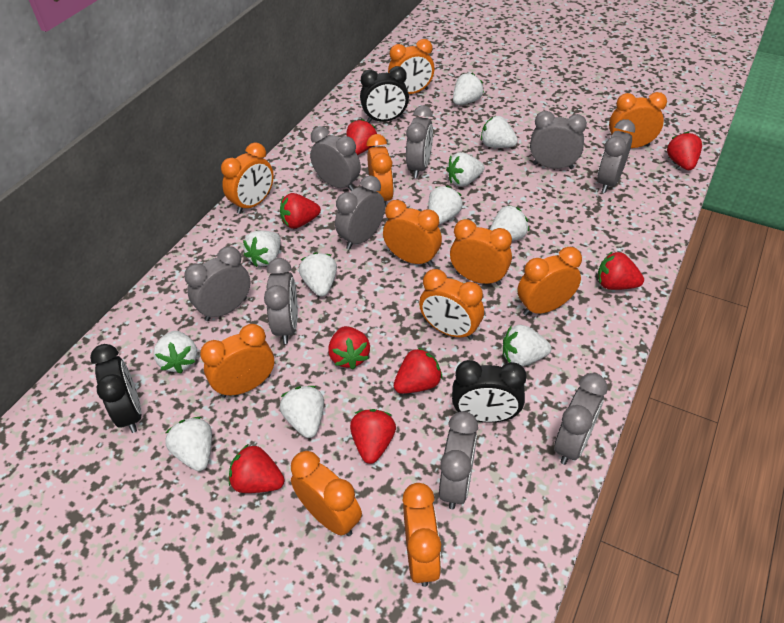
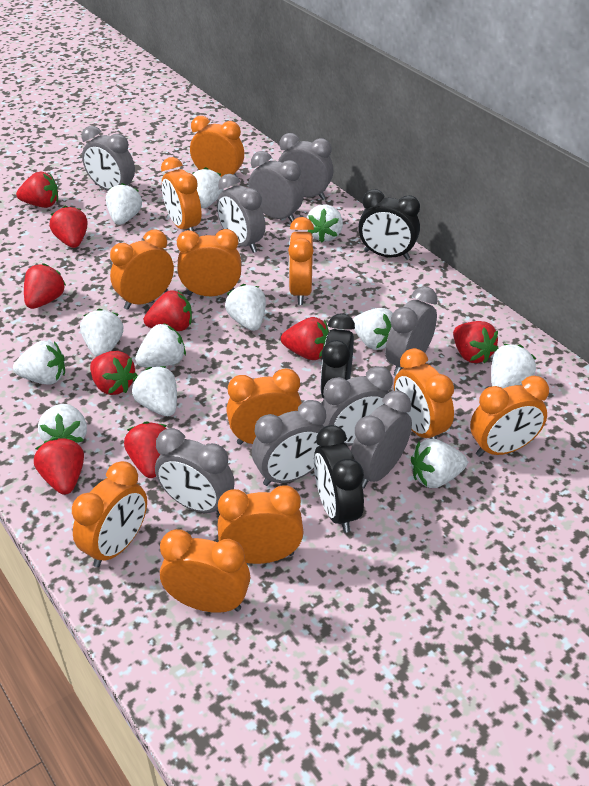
red strawberry: 8 -> 9
white strawberry: 11 -> 12

